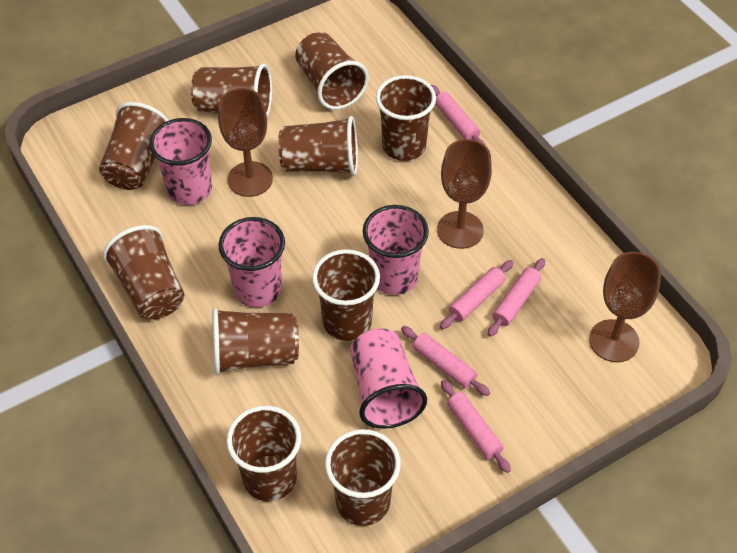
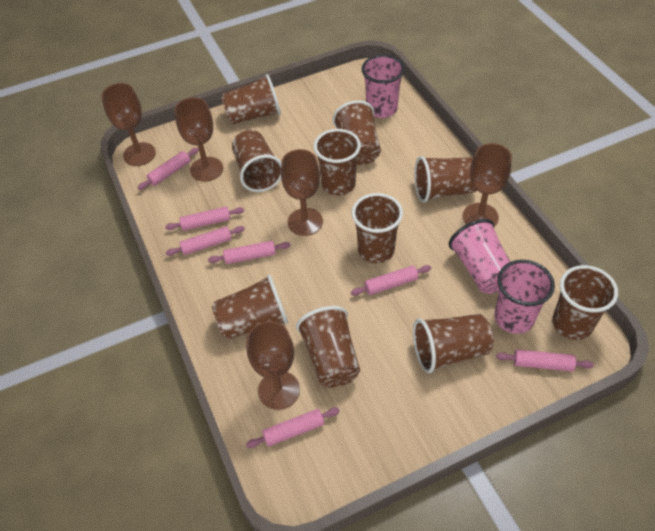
brown goblet: 3 -> 5
pink cup: 4 -> 3
pink rolling pin: 5 -> 7

